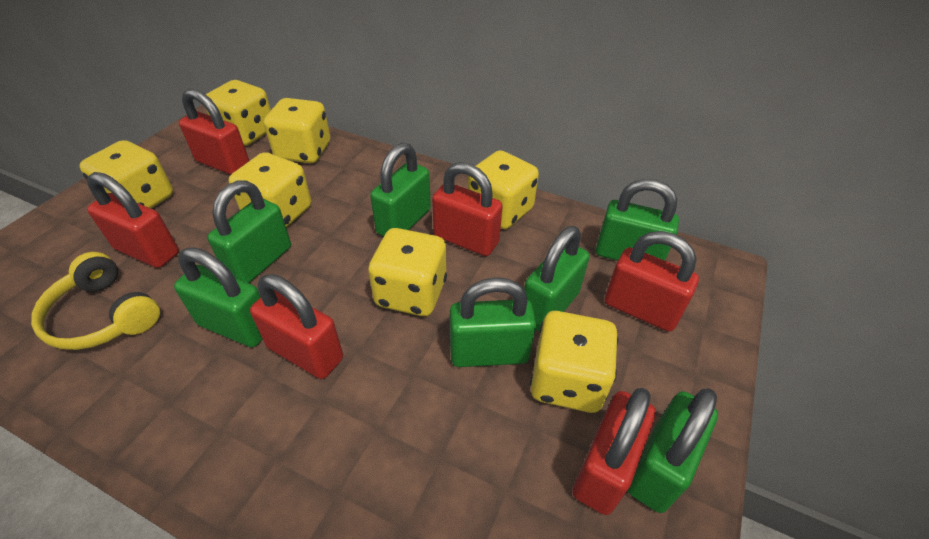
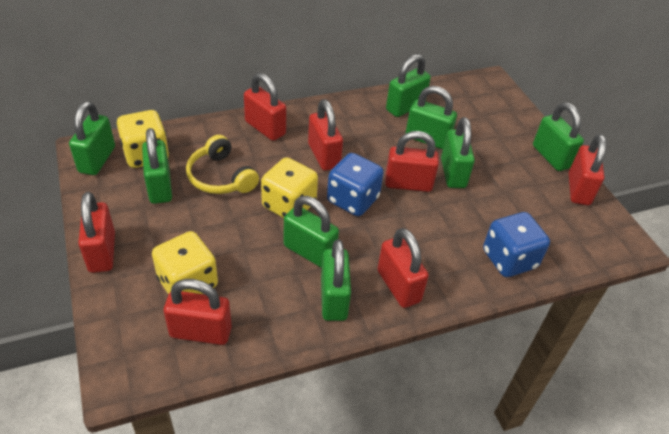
blue dice: 0 -> 2
green padlock: 7 -> 8
red padlock: 6 -> 7
yellow dice: 7 -> 3

